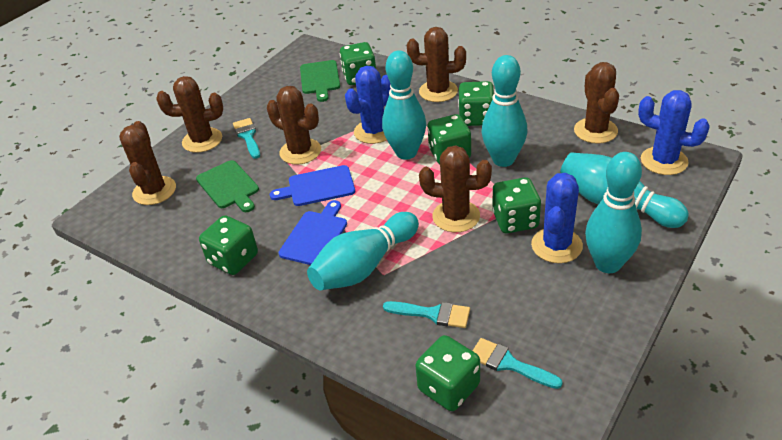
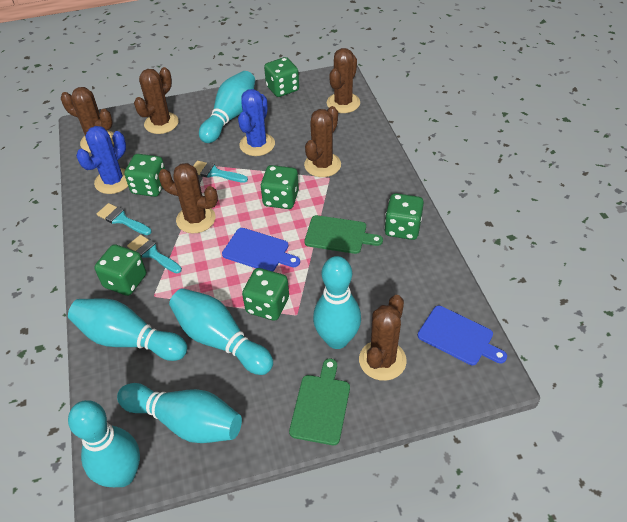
blue cactus: 3 -> 2
turquoise bowling pin: 5 -> 6

